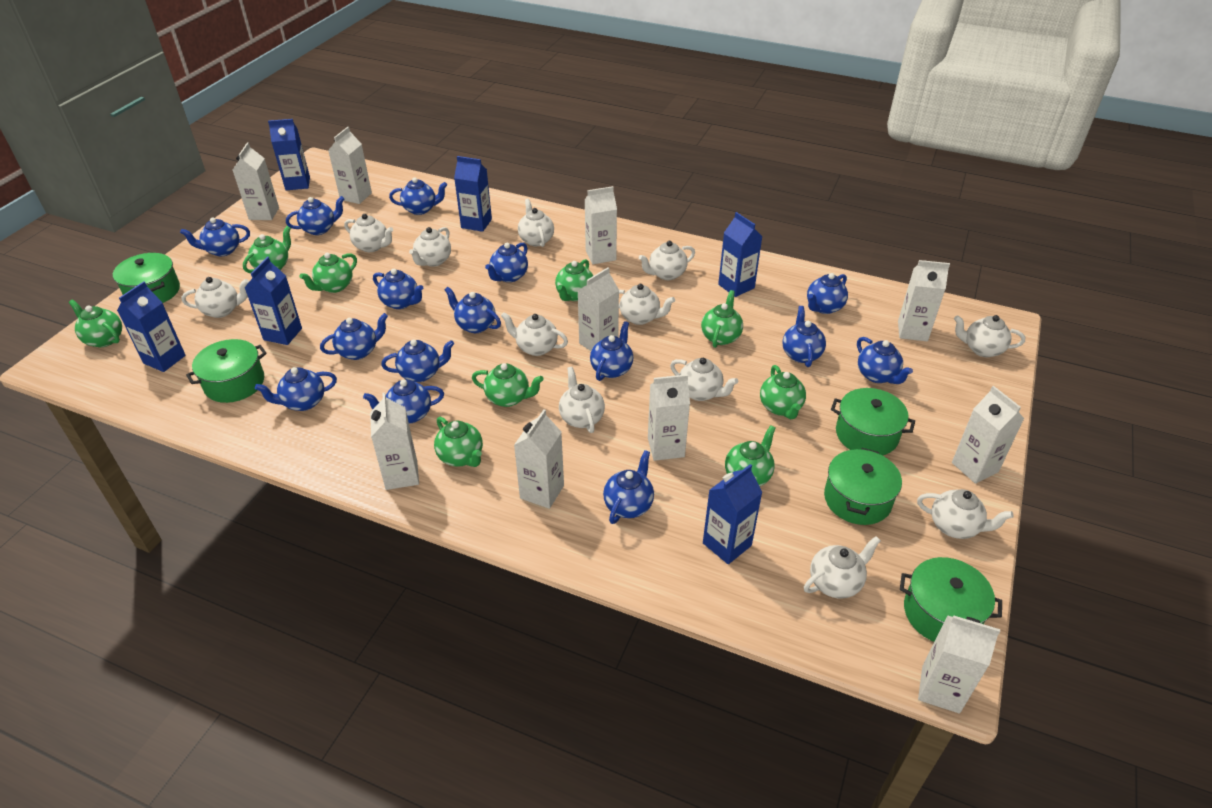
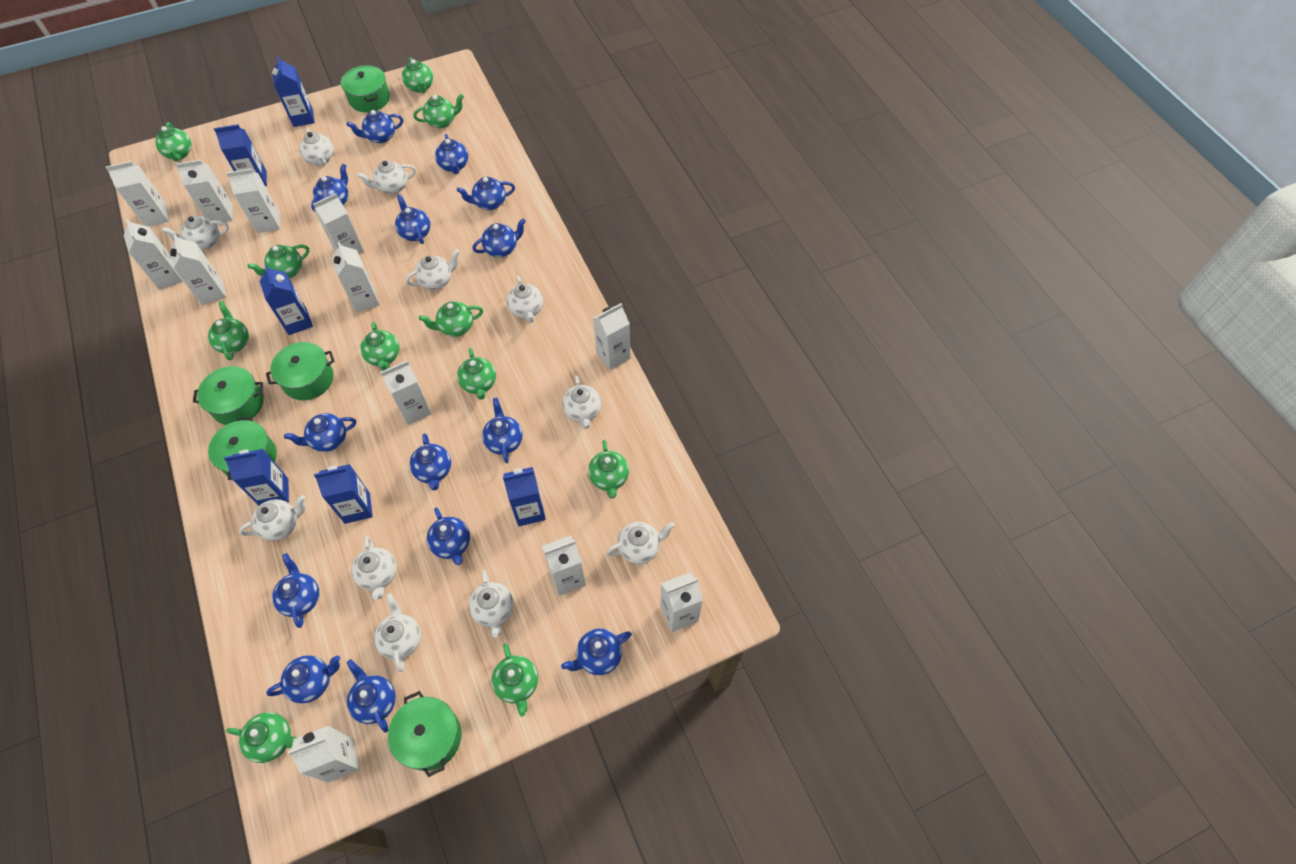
blue teapot: 15 -> 14
green teapot: 9 -> 11
white carton: 10 -> 12
white teapot: 12 -> 11

